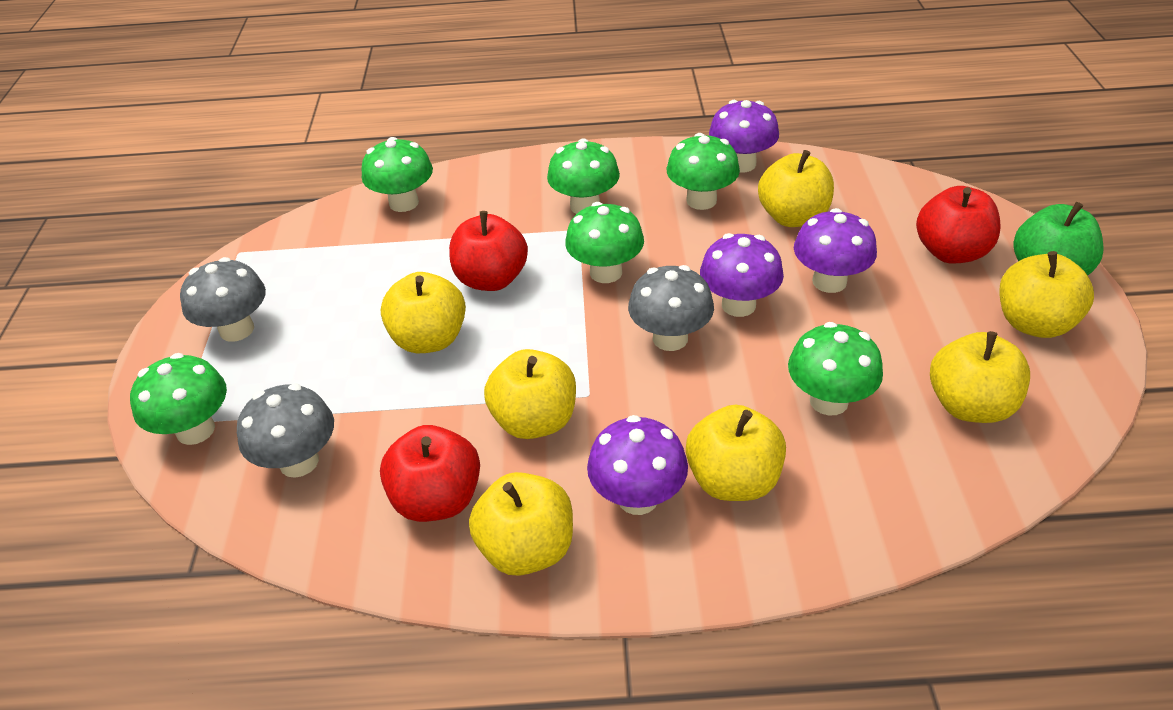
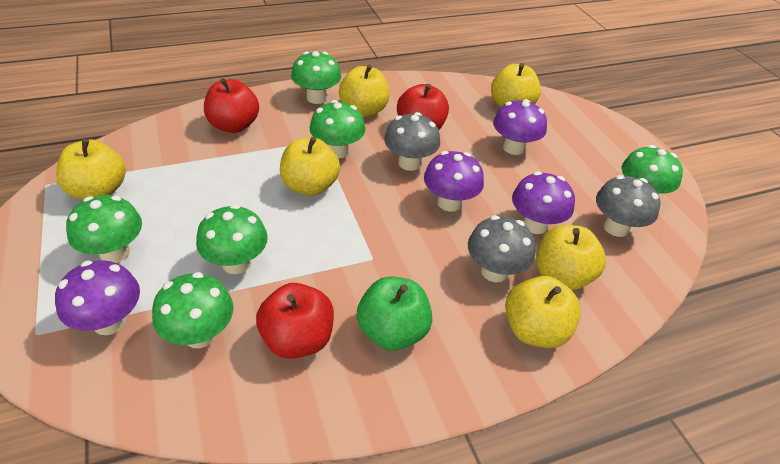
yellow apple: 7 -> 6

